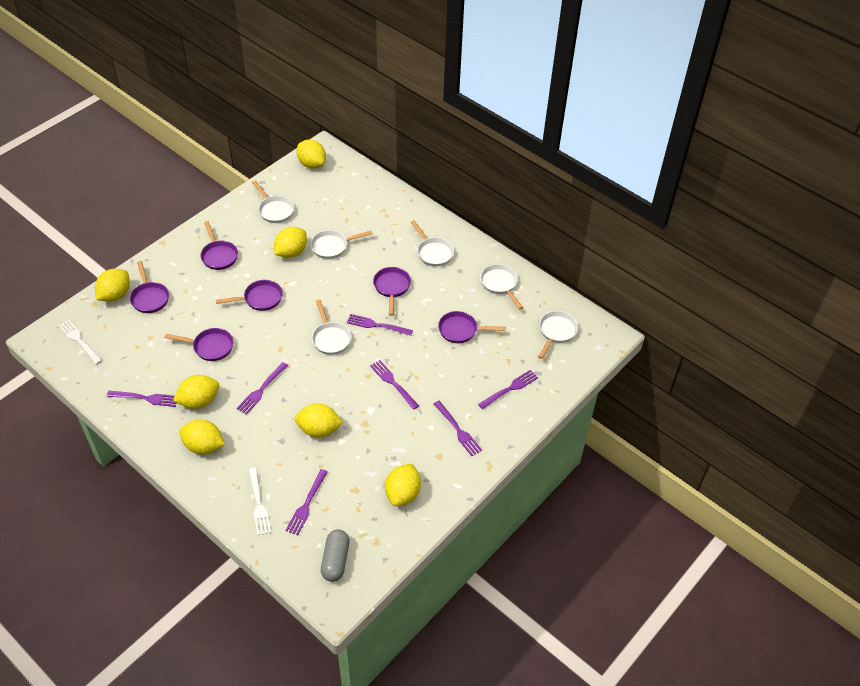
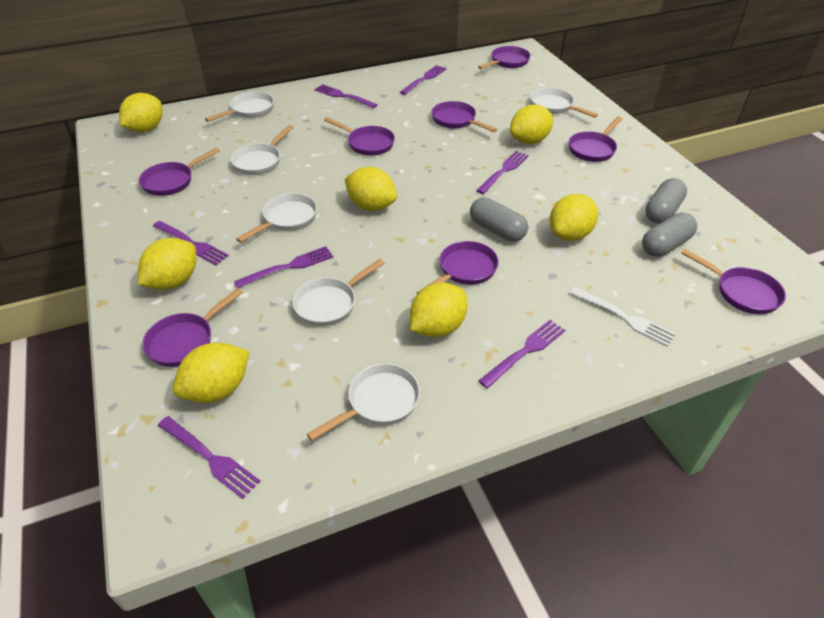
grey capsule: 1 -> 3
purple pan: 6 -> 8
white fork: 2 -> 1

